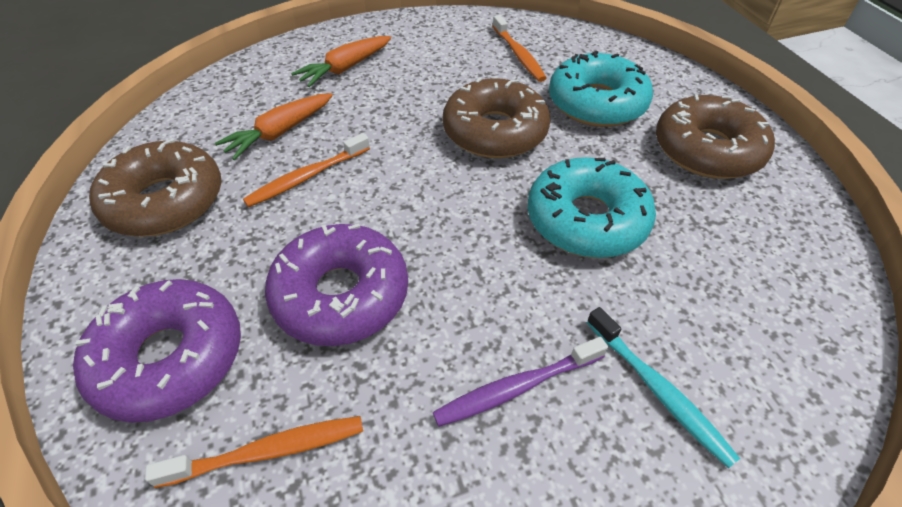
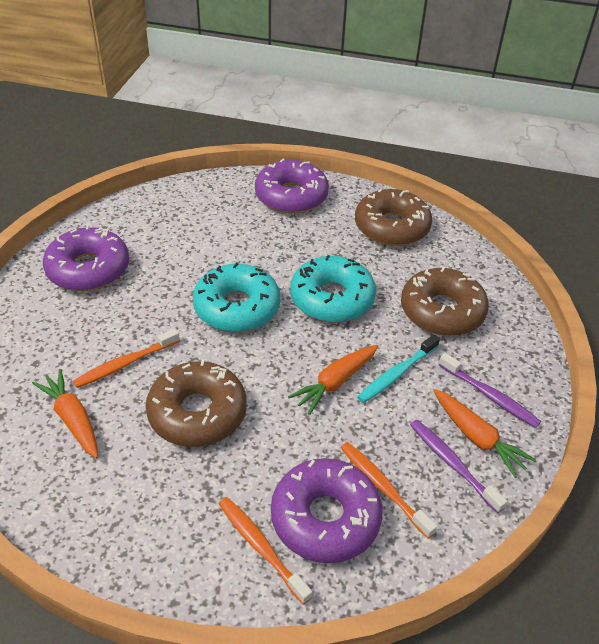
orange carrot: 2 -> 3
purple donut: 2 -> 3
purple toothbrush: 1 -> 2

